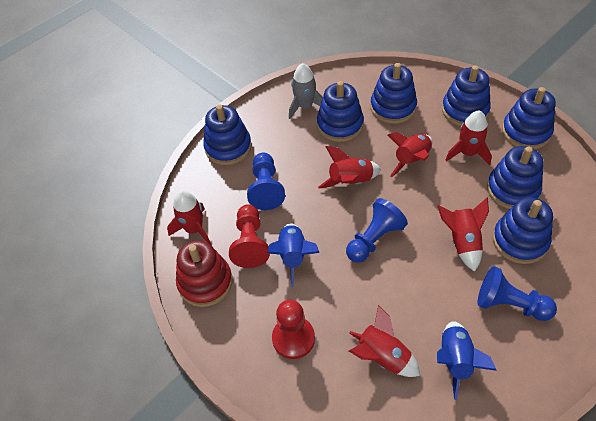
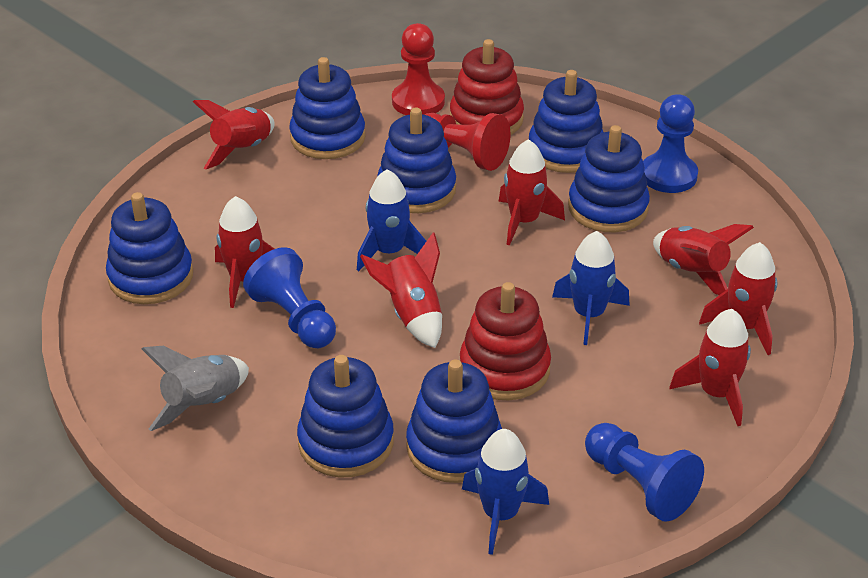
blue rocket: 2 -> 3
red rocket: 6 -> 7
red stacking toy: 1 -> 2

